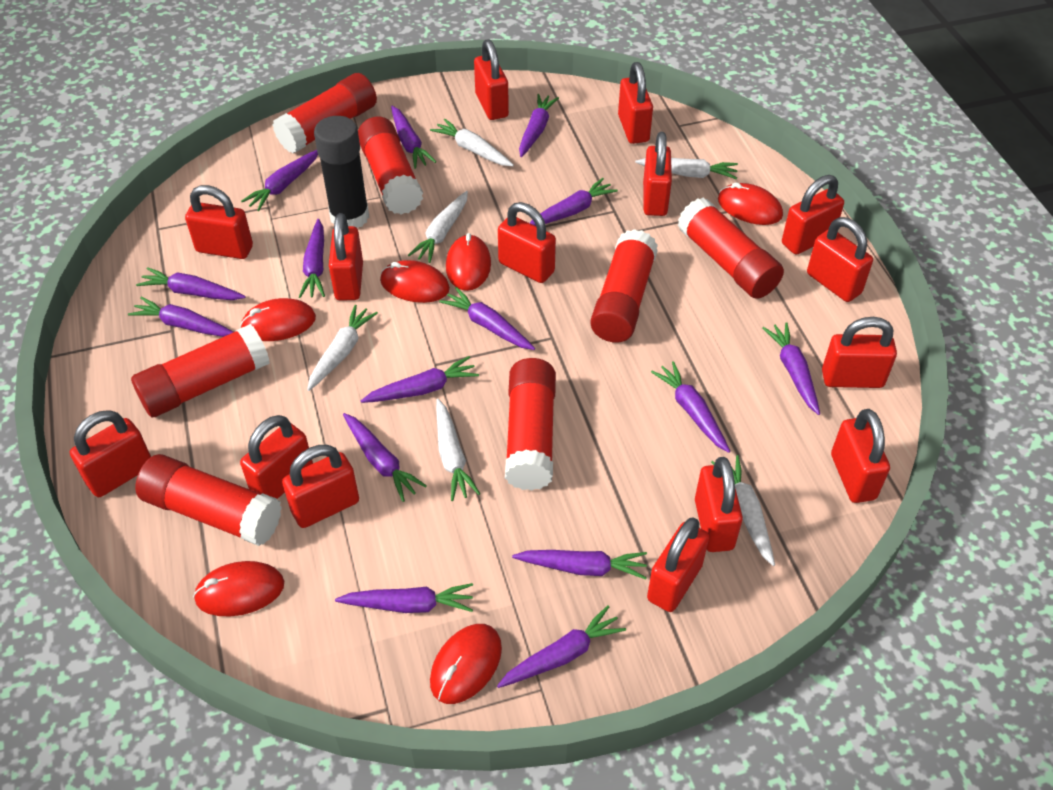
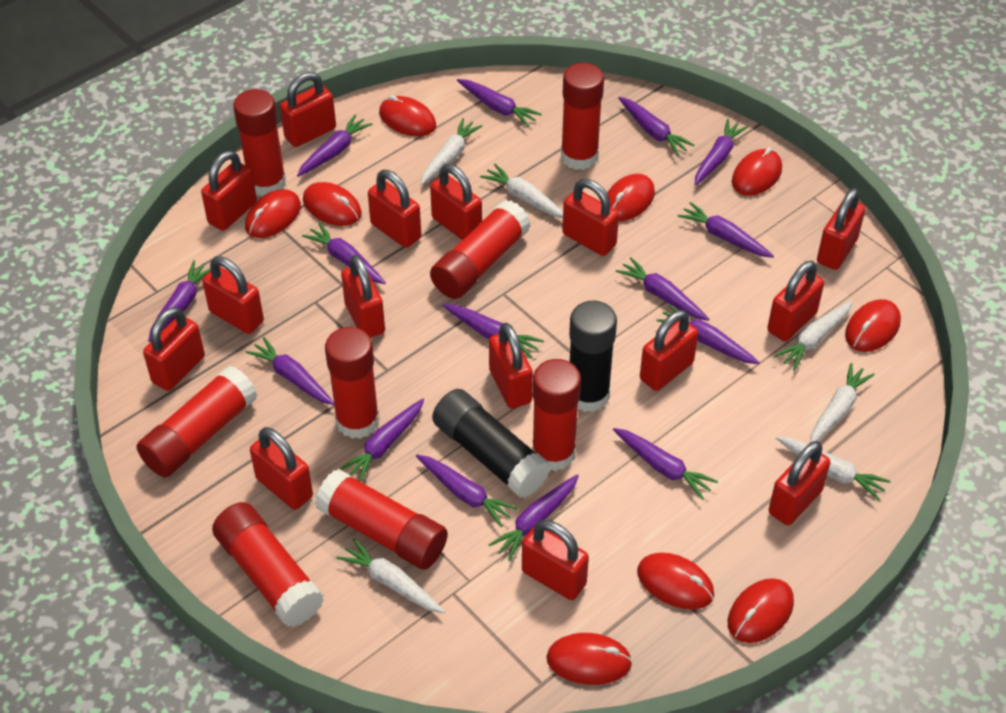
black glue stick: 1 -> 2
red glue stick: 7 -> 8
red mouse: 6 -> 9

